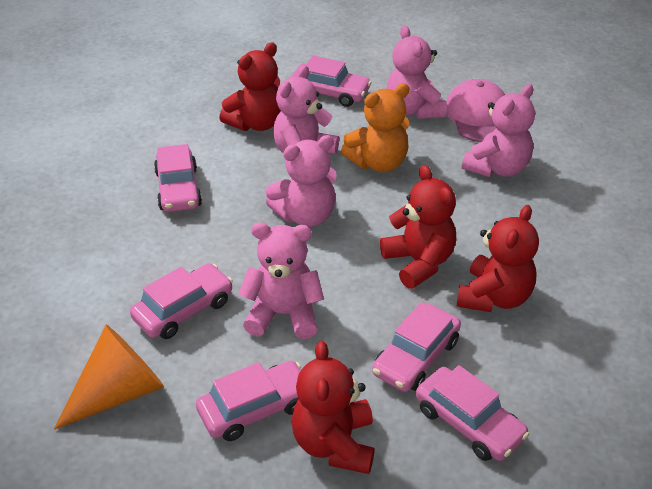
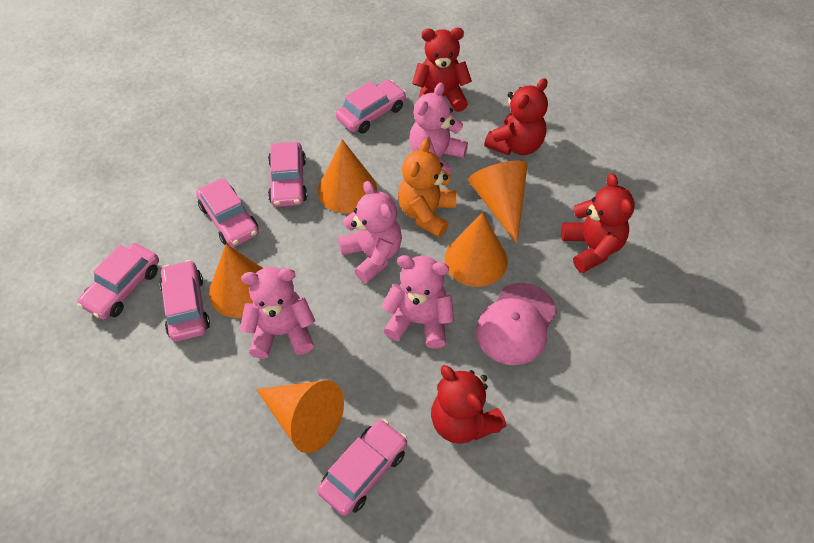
orange cone: 1 -> 5
pink teddy bear: 5 -> 4

